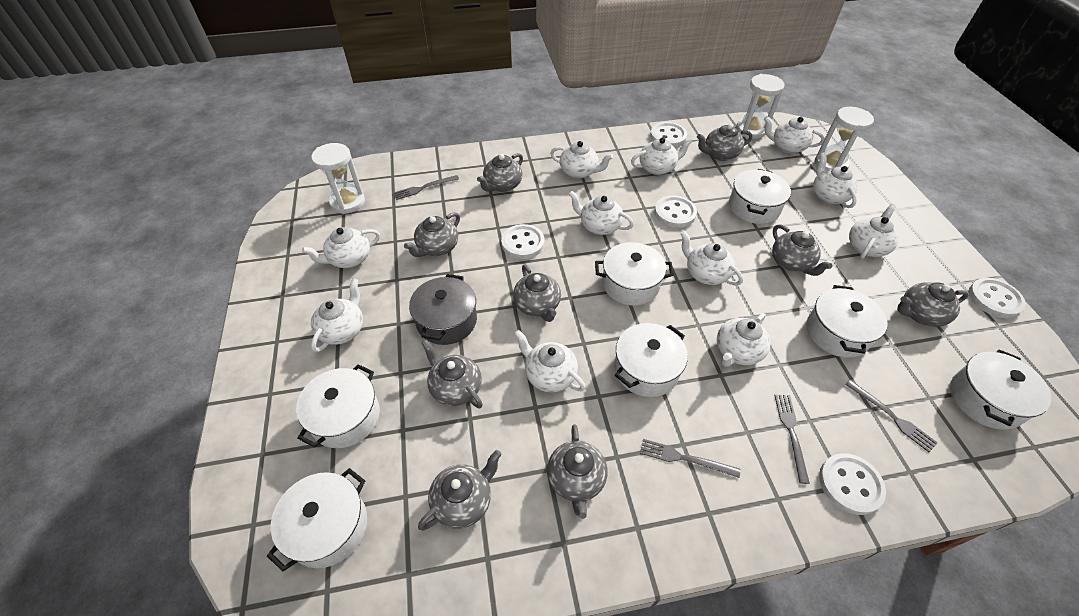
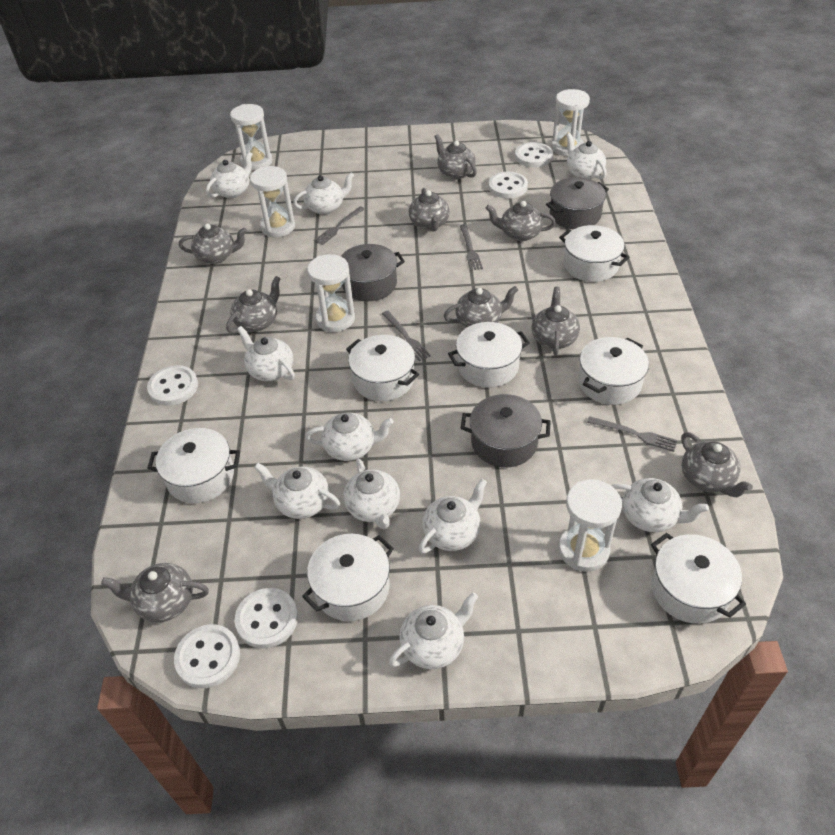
grey pot: 1 -> 3
white hourglass: 3 -> 5
white teapot: 11 -> 10

